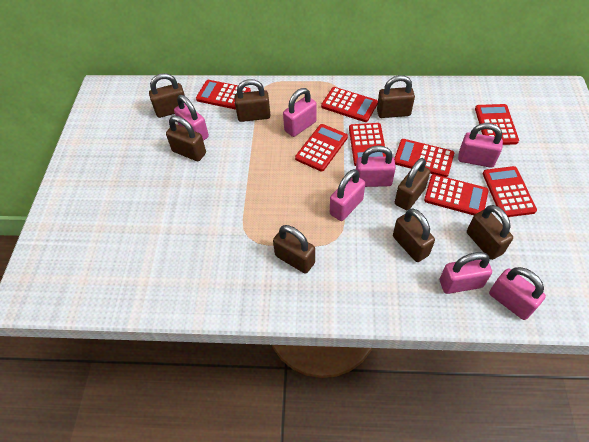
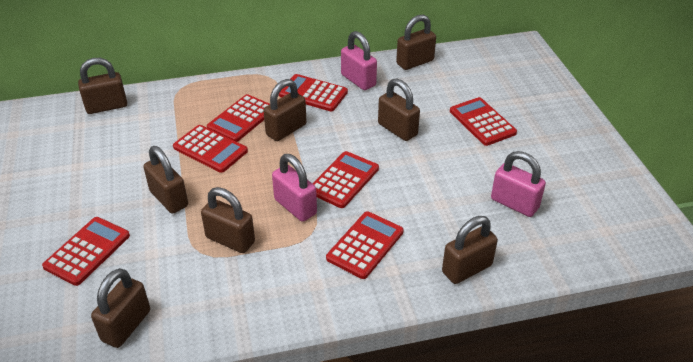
pink padlock: 7 -> 3
red calculator: 8 -> 7

